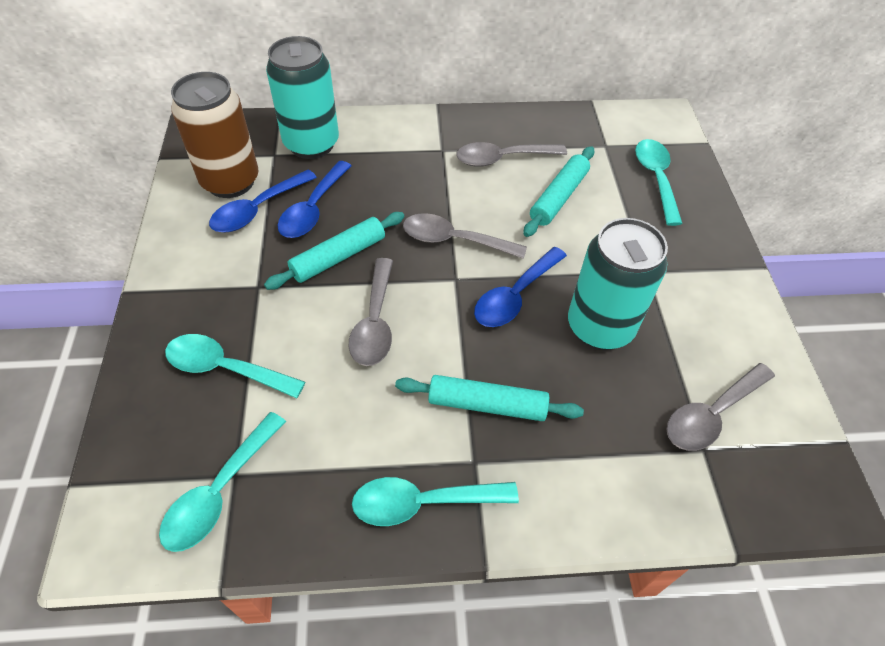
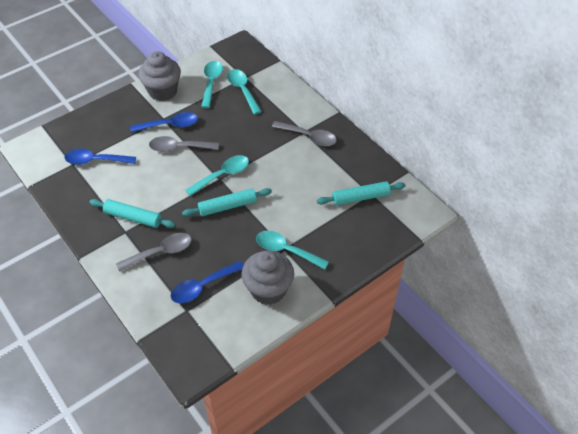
brown can: 1 -> 0
grey cupcake: 0 -> 2
grey spoon: 4 -> 3
turquoise can: 2 -> 0

